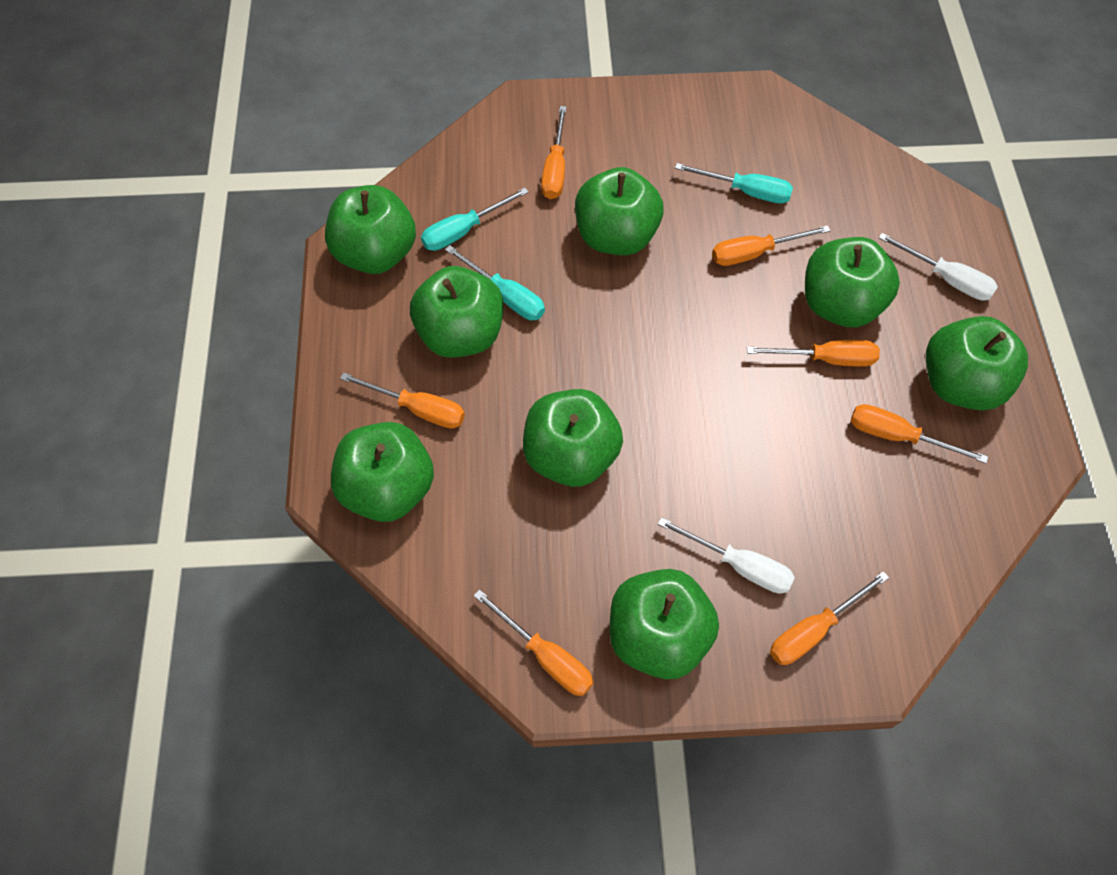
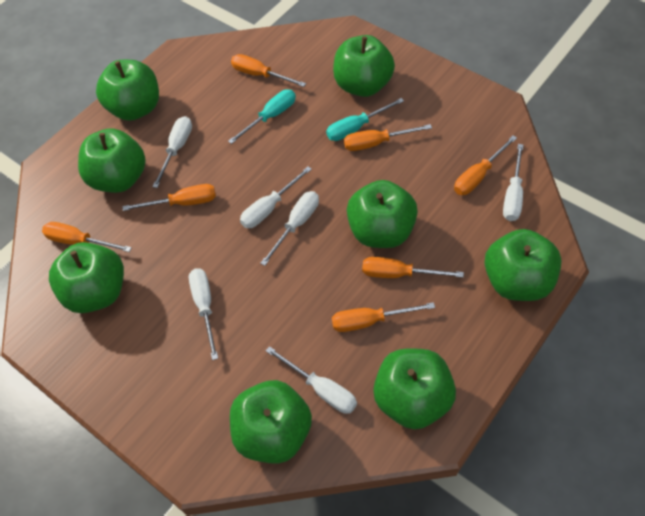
turquoise screwdriver: 3 -> 2
white screwdriver: 2 -> 6

